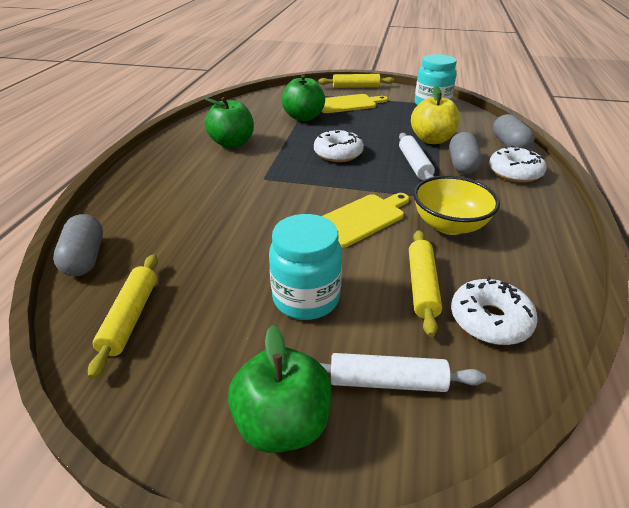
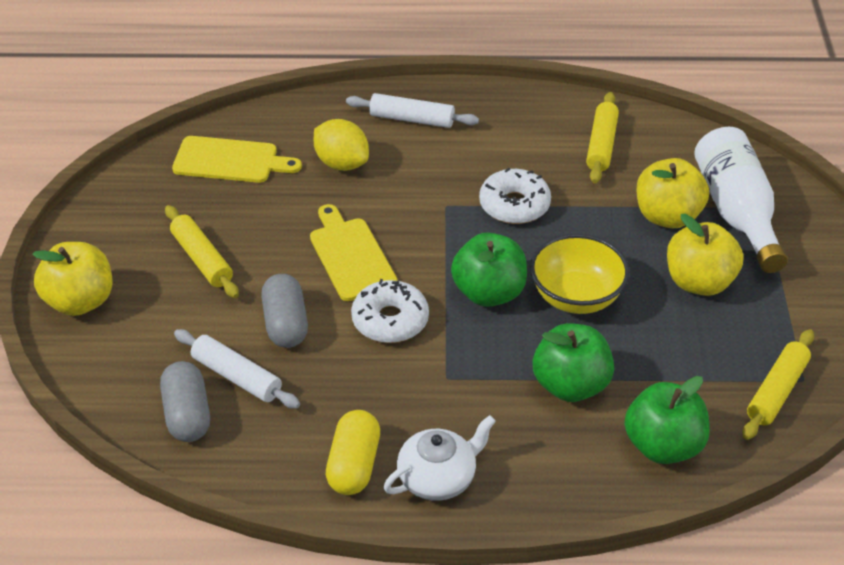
grey capsule: 3 -> 2
turquoise jar: 2 -> 0
white bottle: 0 -> 1
white donut: 3 -> 2
white teapot: 0 -> 1
yellow apple: 1 -> 3
yellow capsule: 0 -> 1
yellow lemon: 0 -> 1

